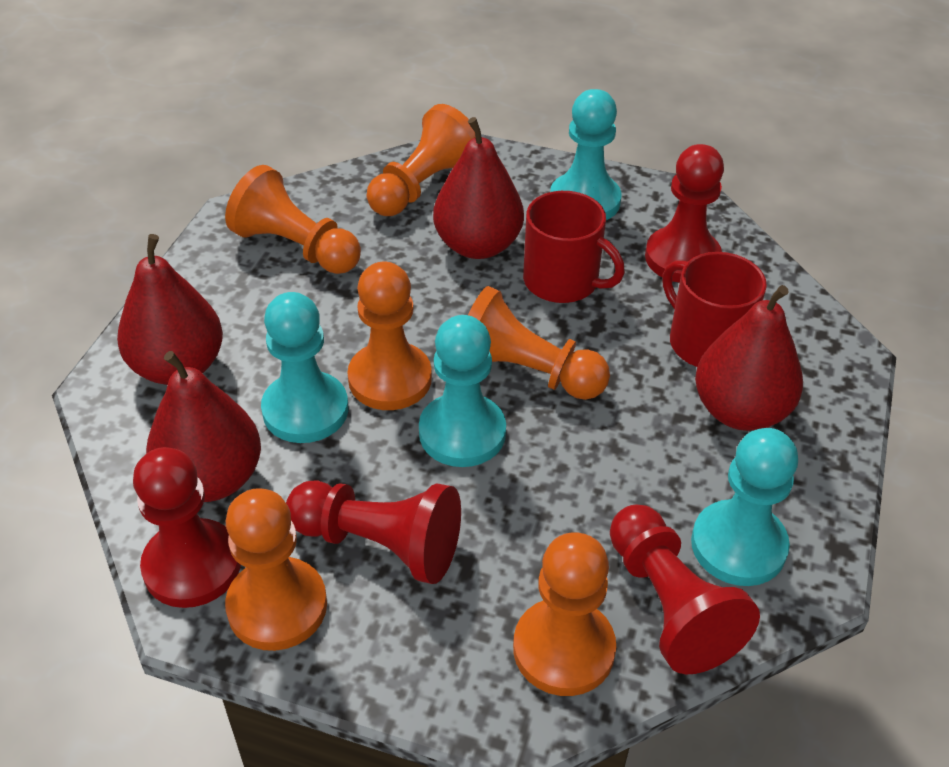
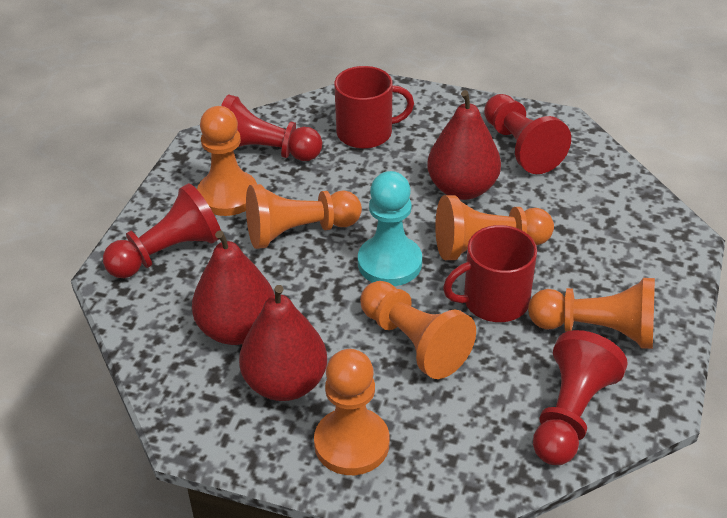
red pear: 4 -> 3
turquoise pawn: 4 -> 1

